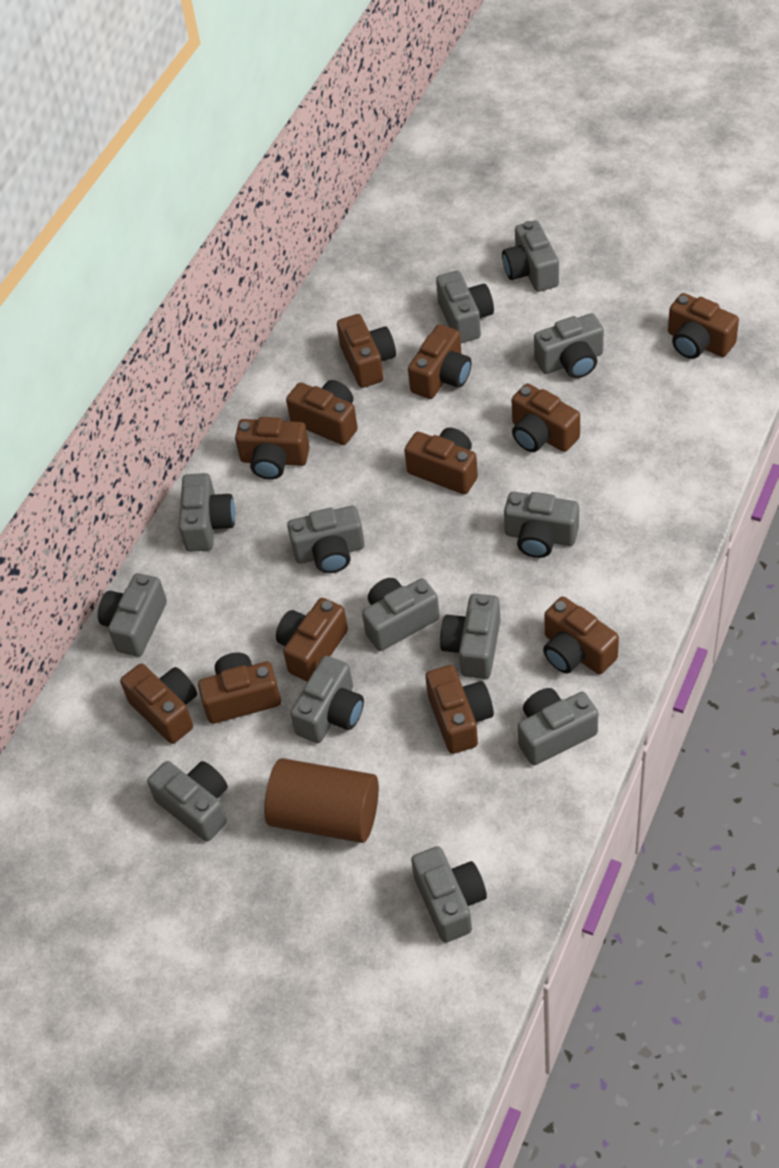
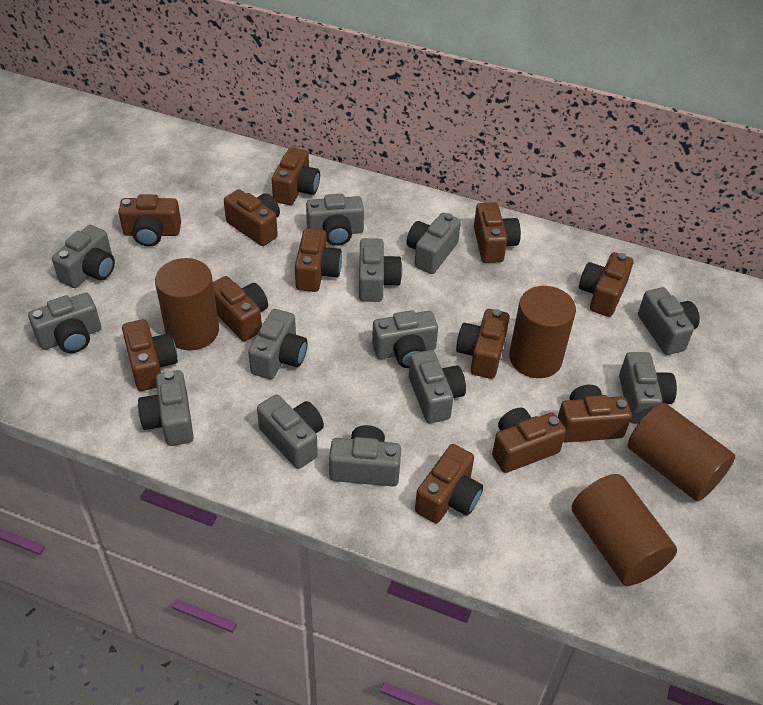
brown cylinder: 1 -> 4

